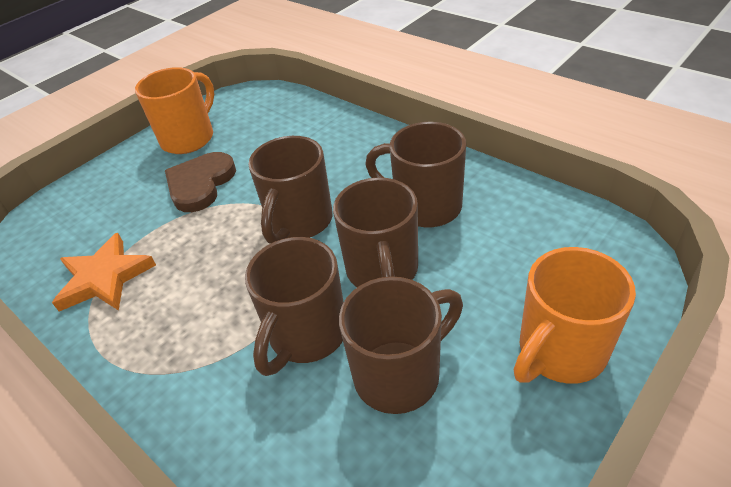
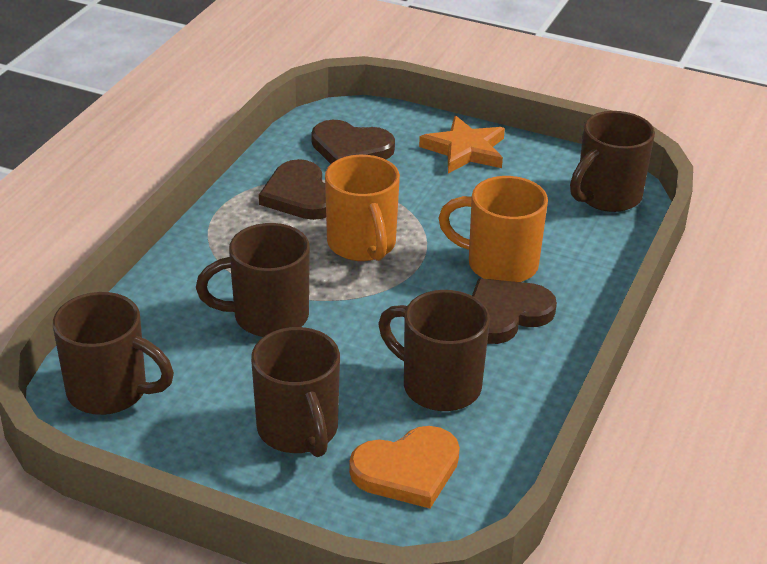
brown heart: 1 -> 3
orange heart: 0 -> 1

